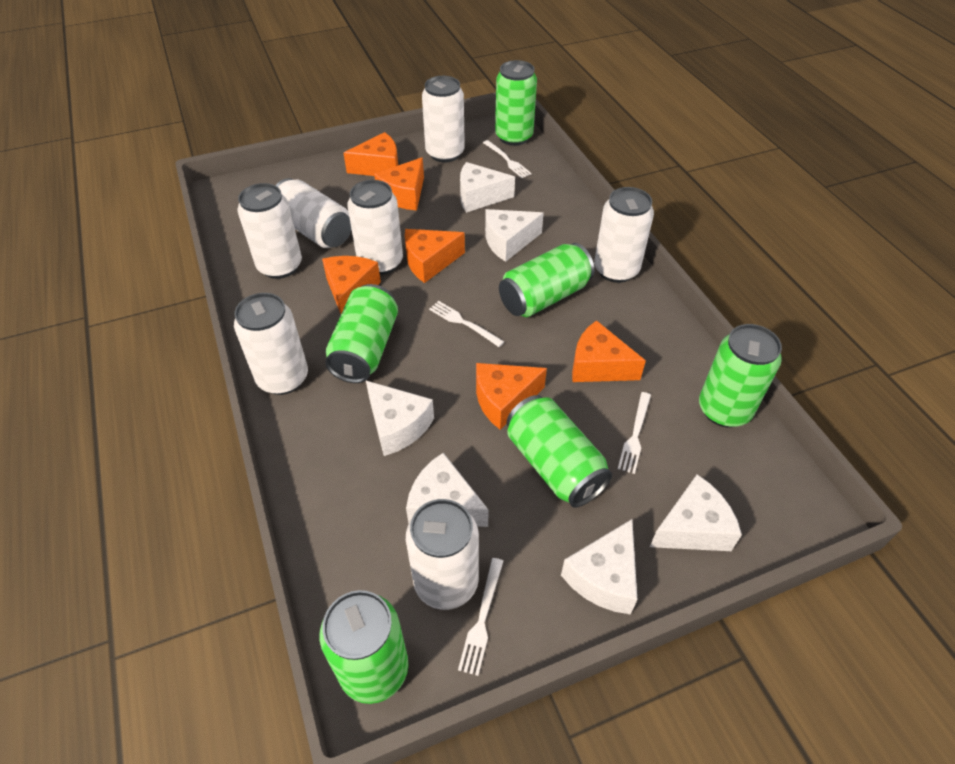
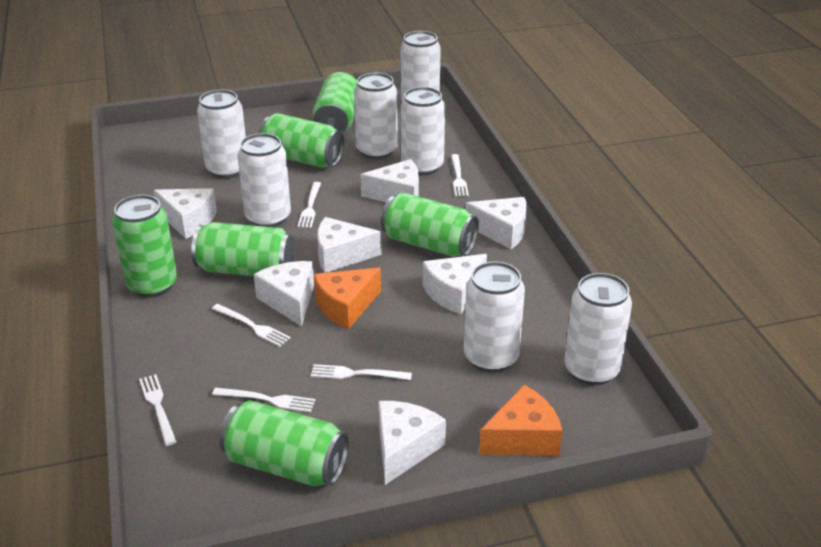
orange cheese: 6 -> 2
white cheese: 6 -> 7
white fork: 4 -> 6

